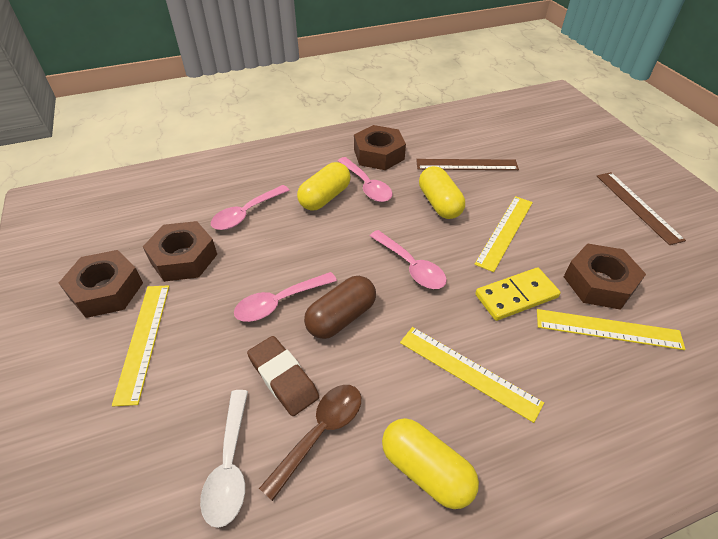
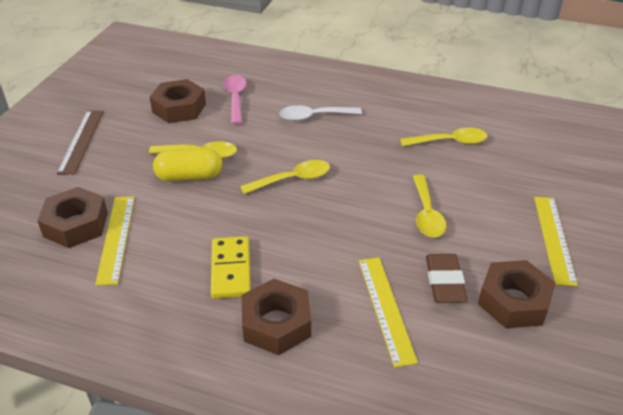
brown capsule: 1 -> 0
brown ruler: 2 -> 1
brown spoon: 1 -> 0
pink spoon: 4 -> 1
yellow capsule: 3 -> 1
yellow ruler: 4 -> 3
yellow spoon: 0 -> 4

